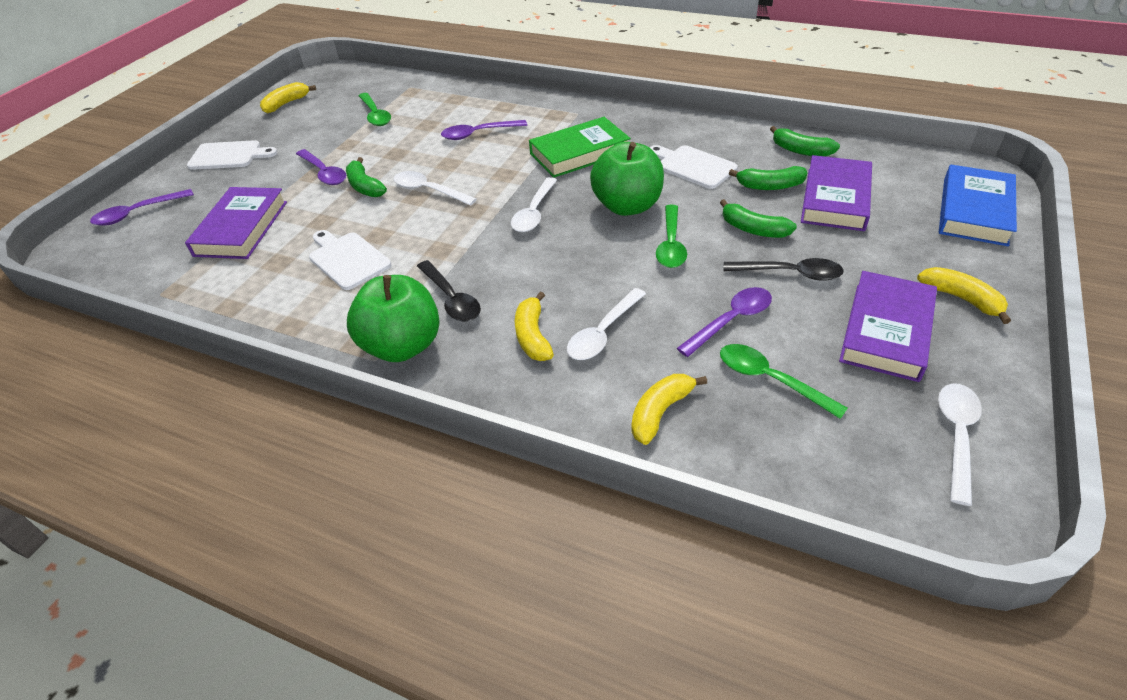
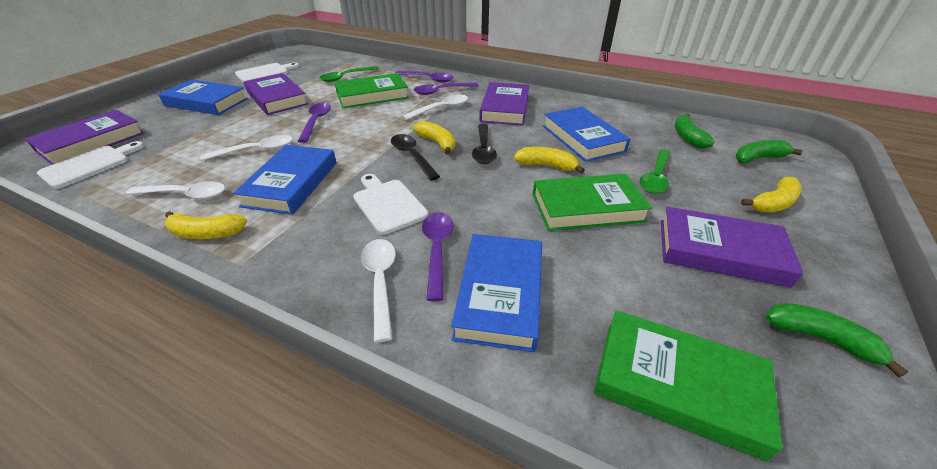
blue book: 1 -> 4
green apple: 2 -> 0
green banana: 4 -> 3
green book: 1 -> 3
green spoon: 3 -> 2
purple book: 3 -> 4

